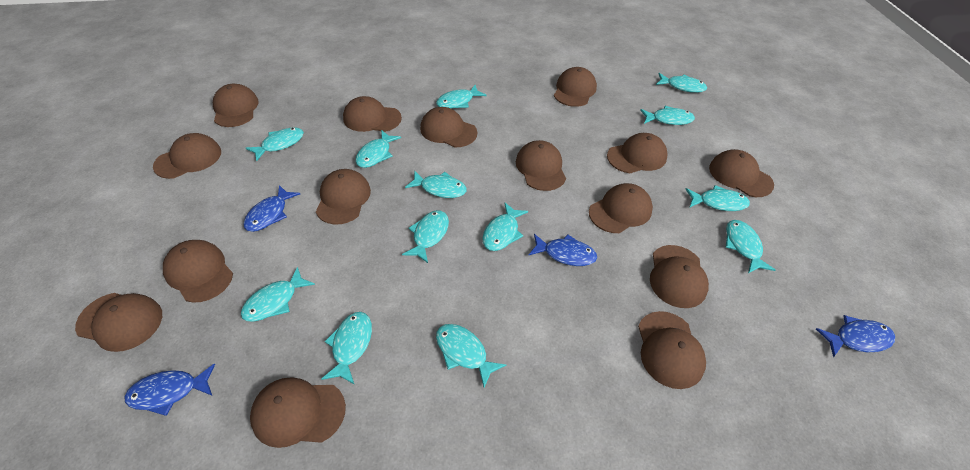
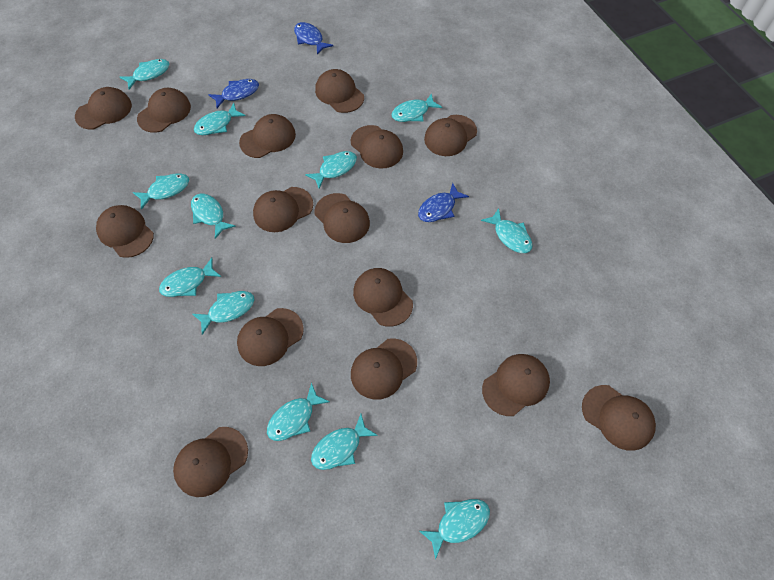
blue fish: 4 -> 3
turquoise fish: 13 -> 12

